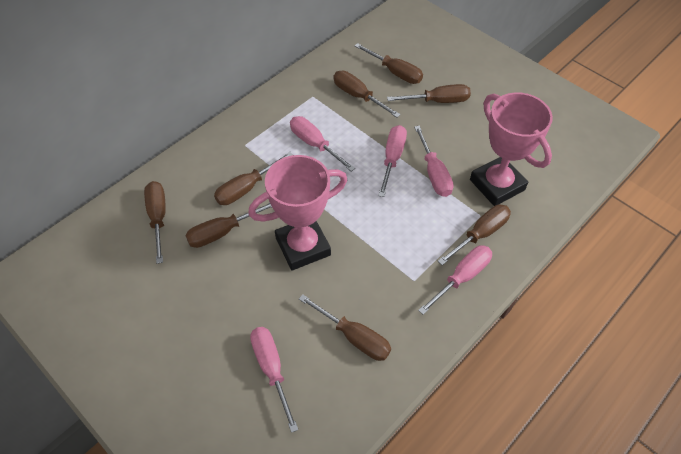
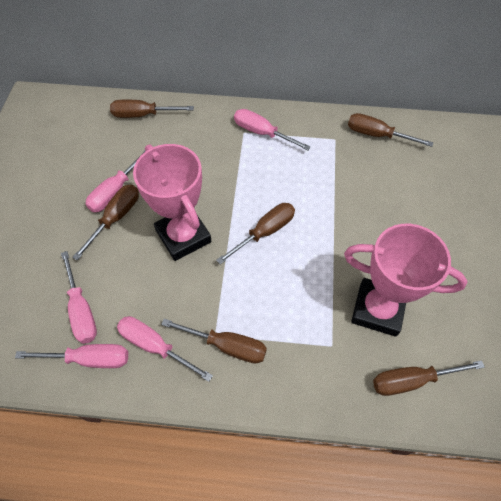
brown screwdriver: 8 -> 6

